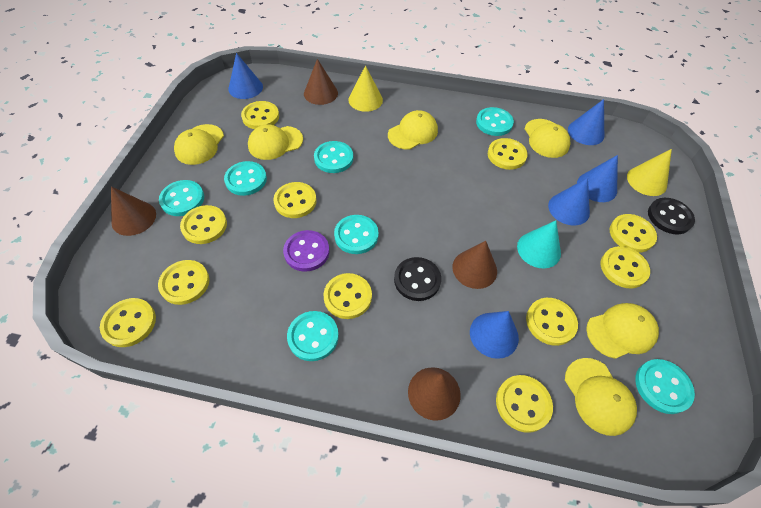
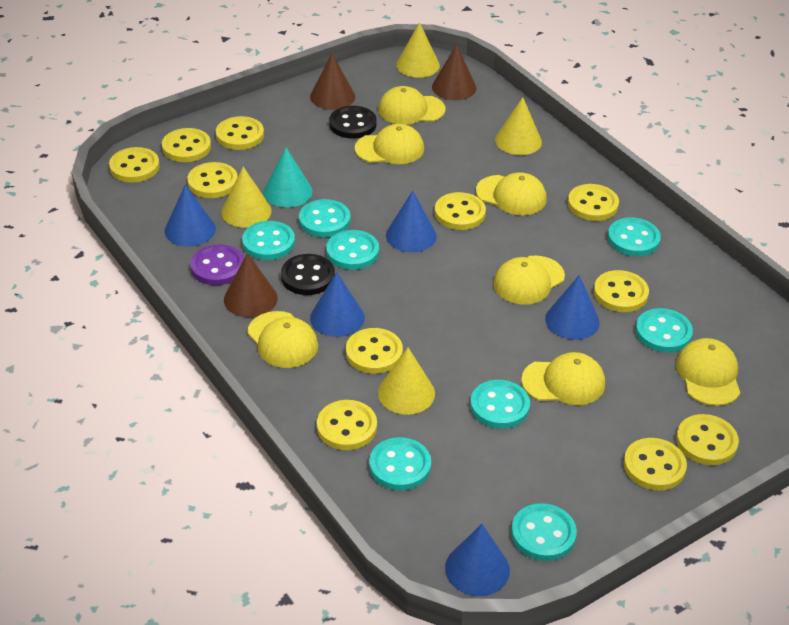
brown cone: 4 -> 3
turquoise button: 7 -> 8
yellow cap: 6 -> 7
yellow cone: 2 -> 4

